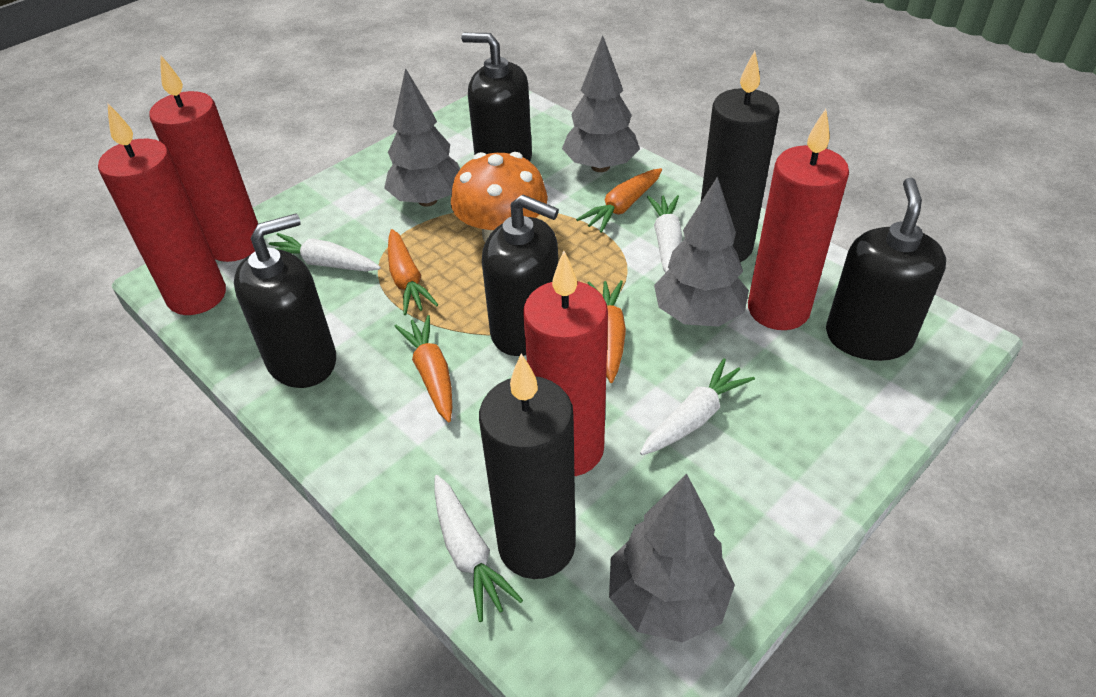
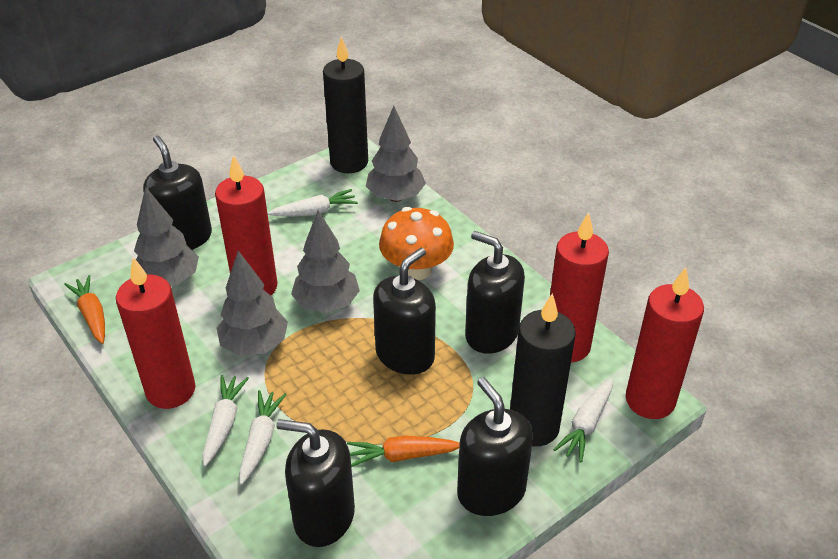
black soap dispenser: 4 -> 5
orange carrot: 4 -> 2

